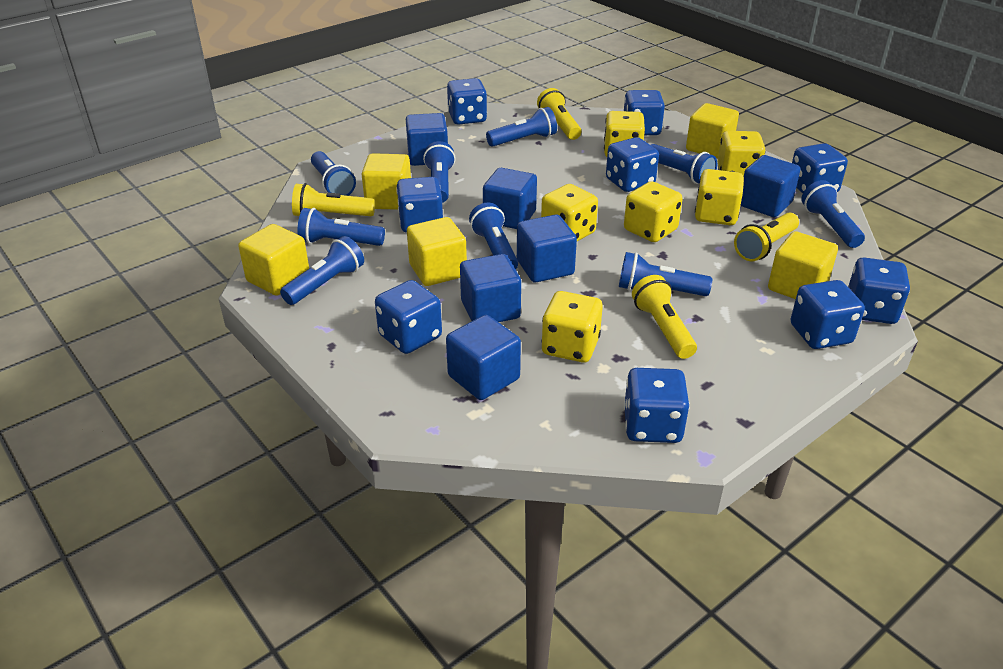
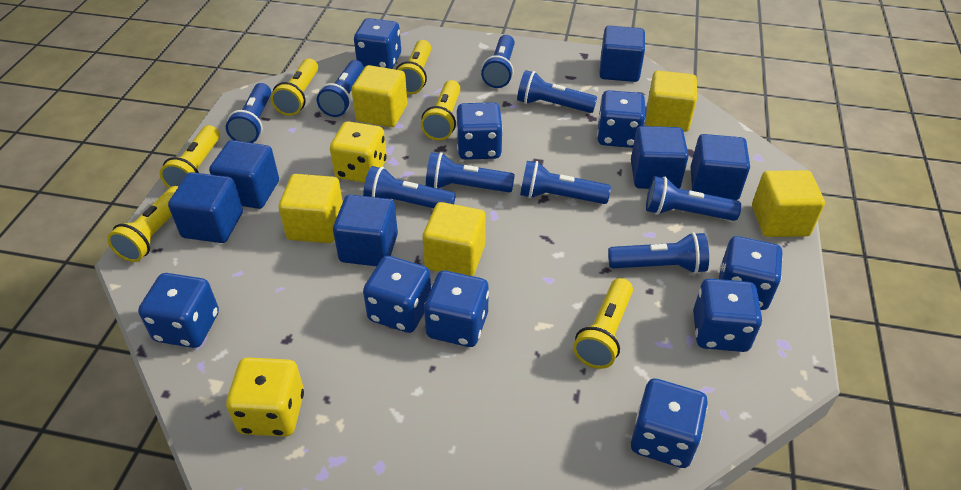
yellow dice: 6 -> 2
yellow flashlight: 4 -> 6

